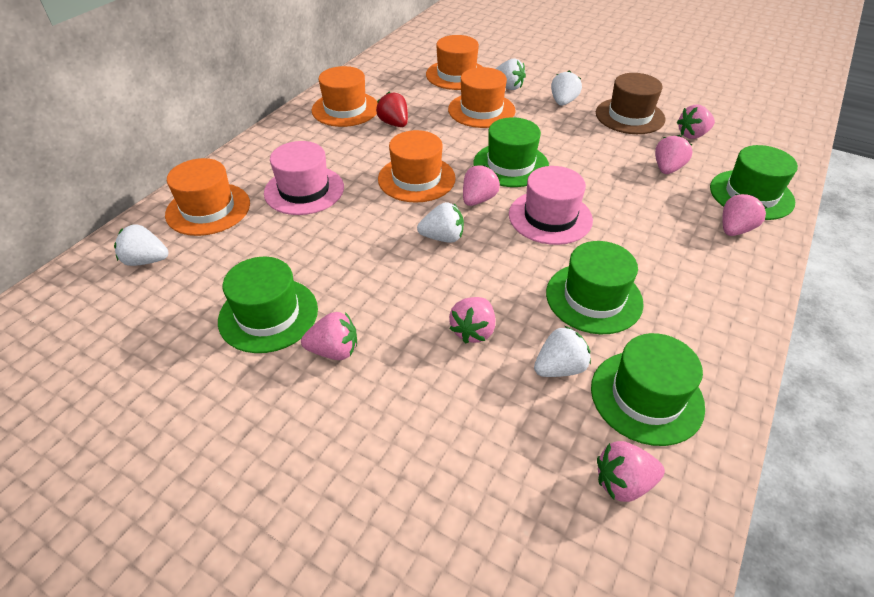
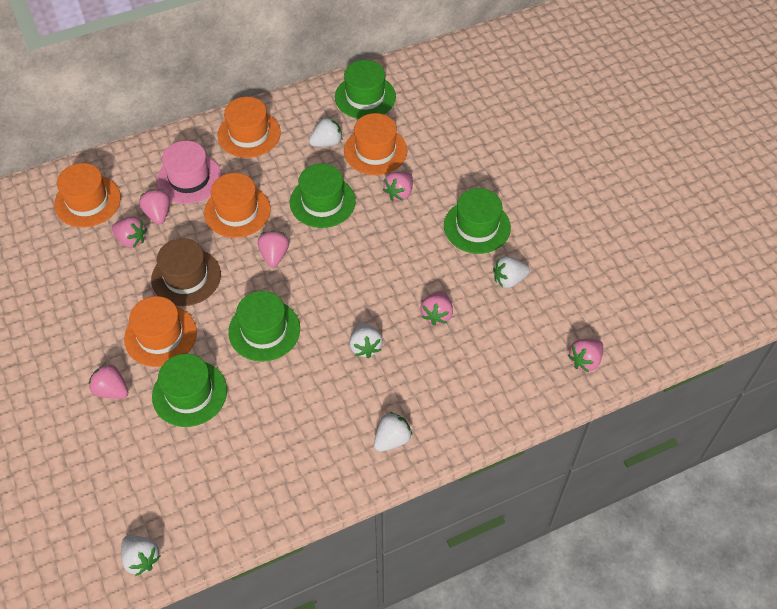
pink hat: 2 -> 1
red strawberry: 1 -> 0

